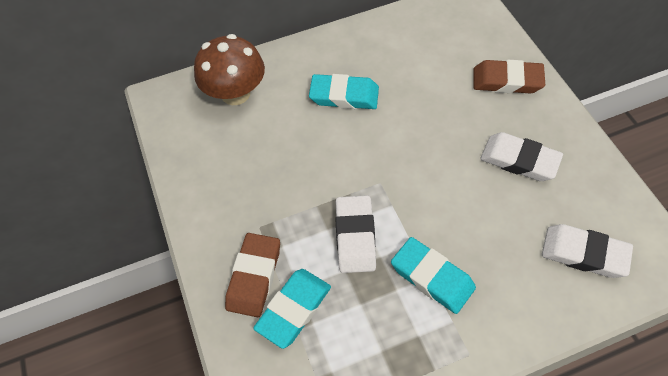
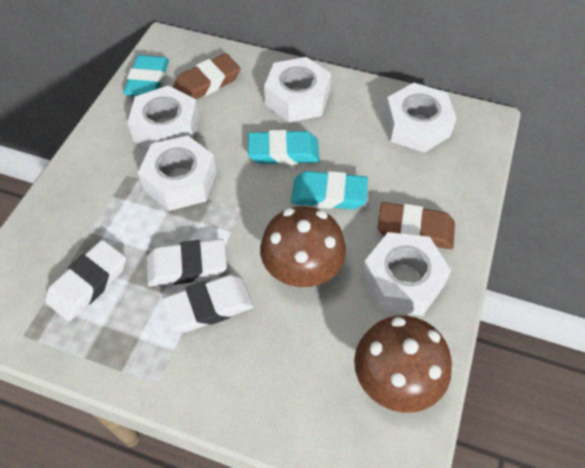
brown mushroom: 1 -> 2
white nut: 0 -> 5

